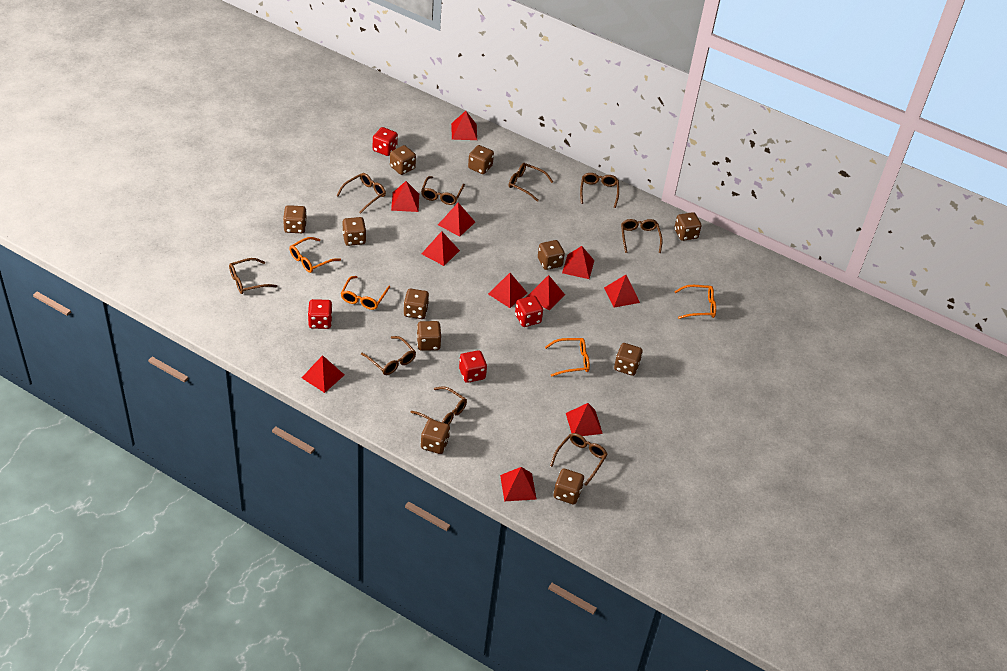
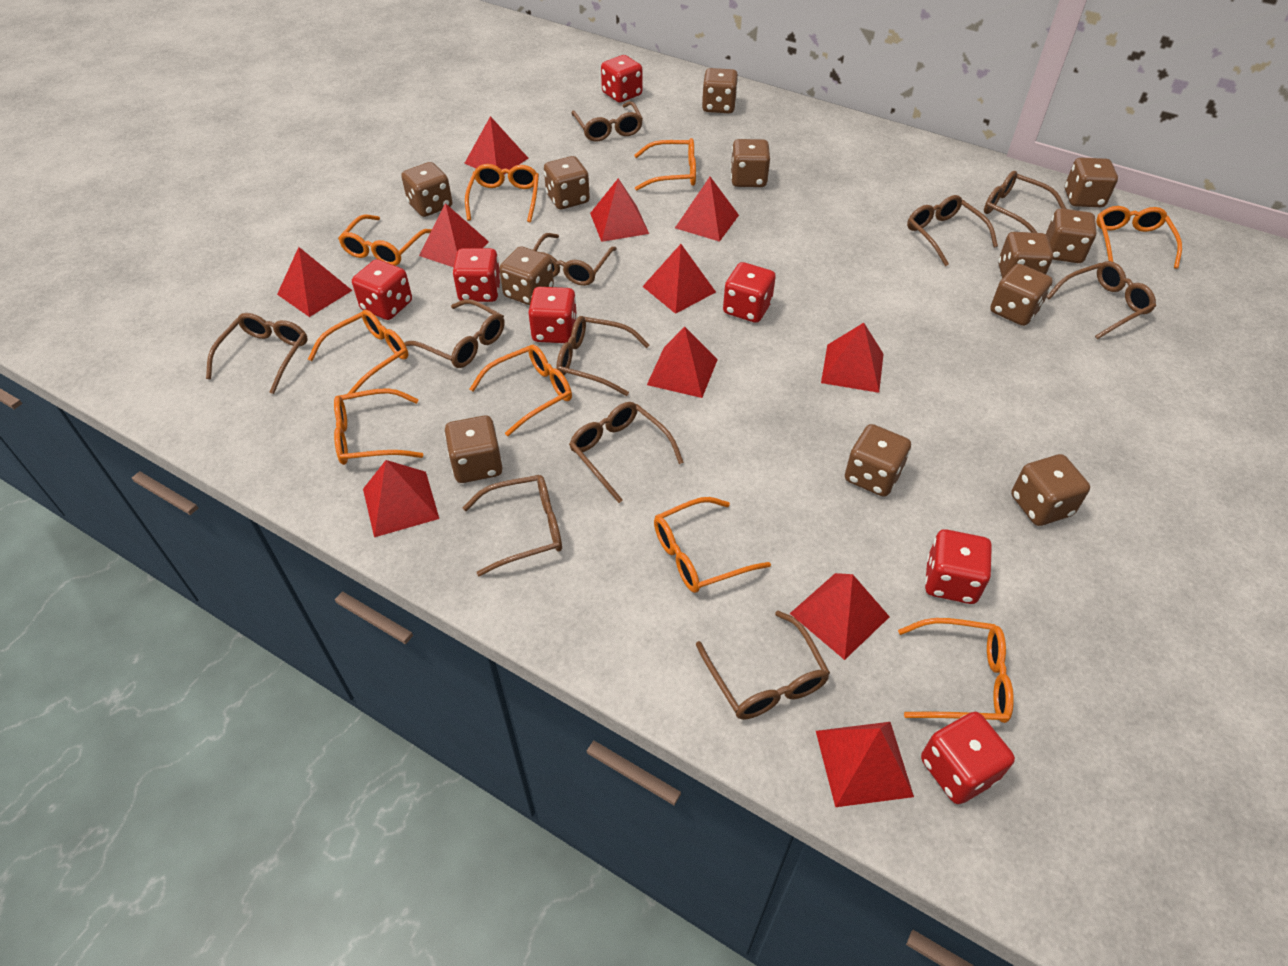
brown dice: 11 -> 12
brown glasses: 9 -> 11
orange glasses: 4 -> 9
red dice: 4 -> 7

